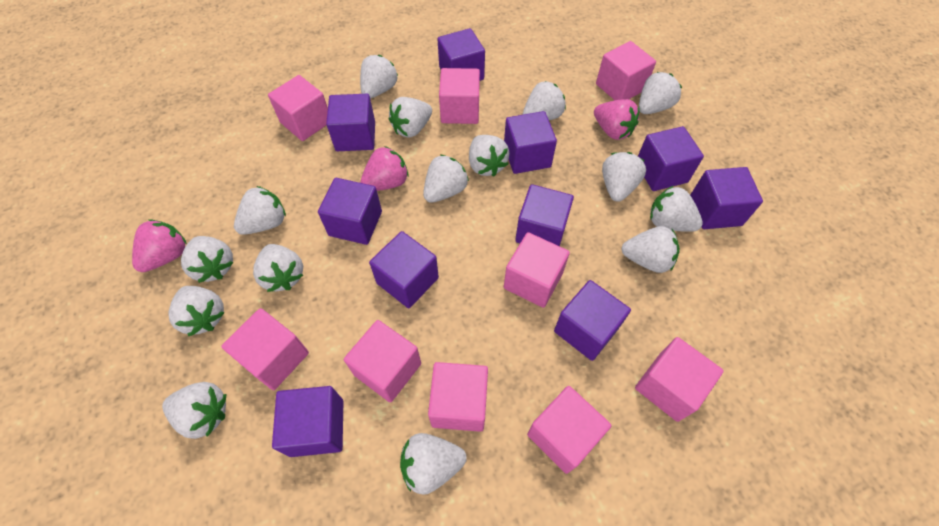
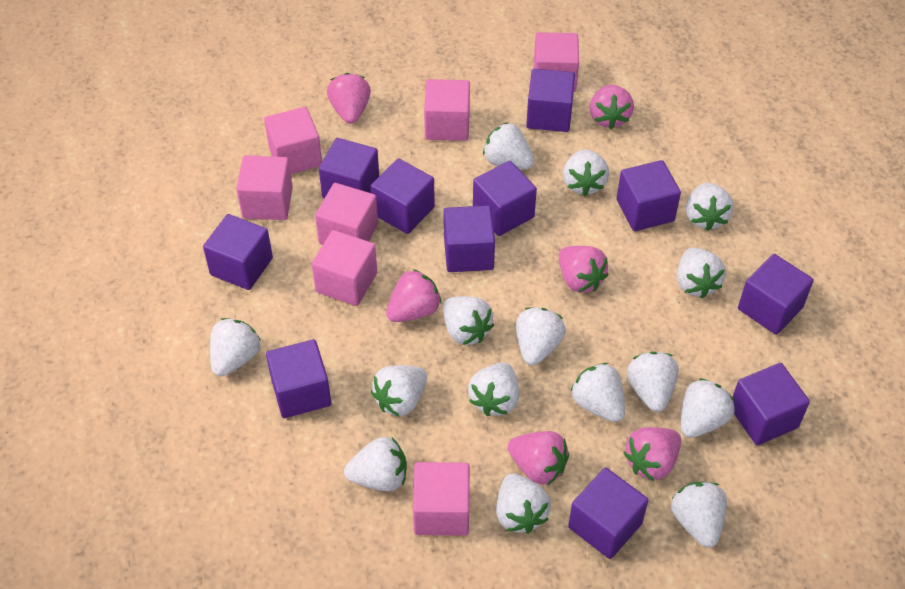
pink cube: 9 -> 7
pink strawberry: 3 -> 6
purple cube: 10 -> 11

